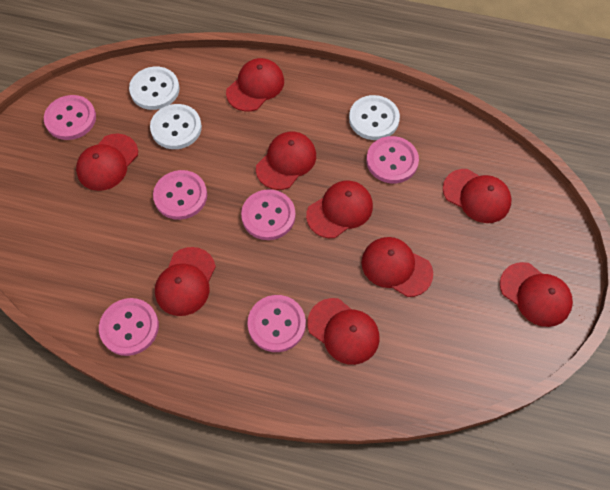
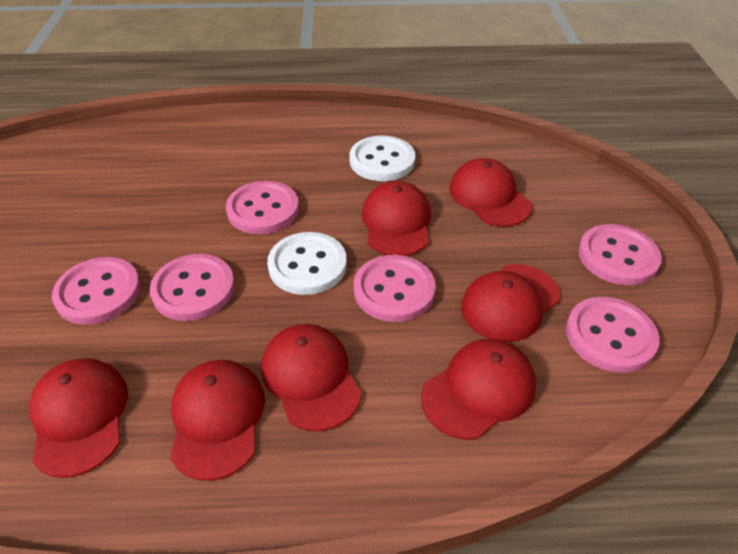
red cap: 9 -> 7
white button: 3 -> 2

